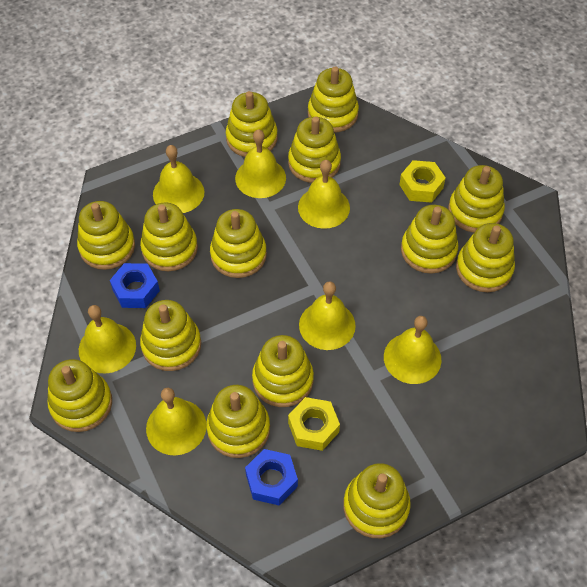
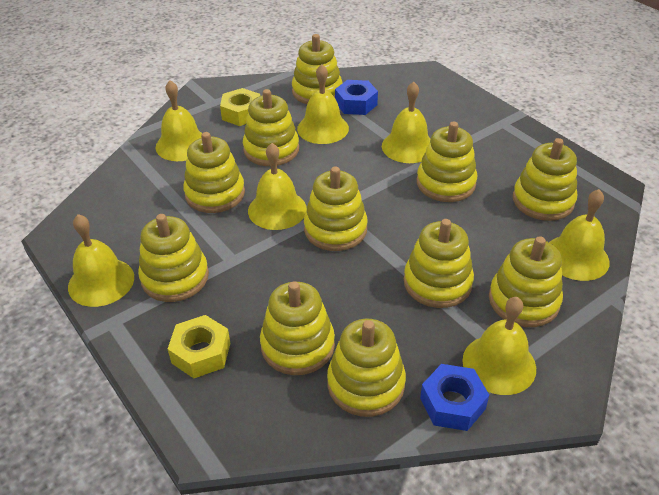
yellow stacking toy: 14 -> 11

